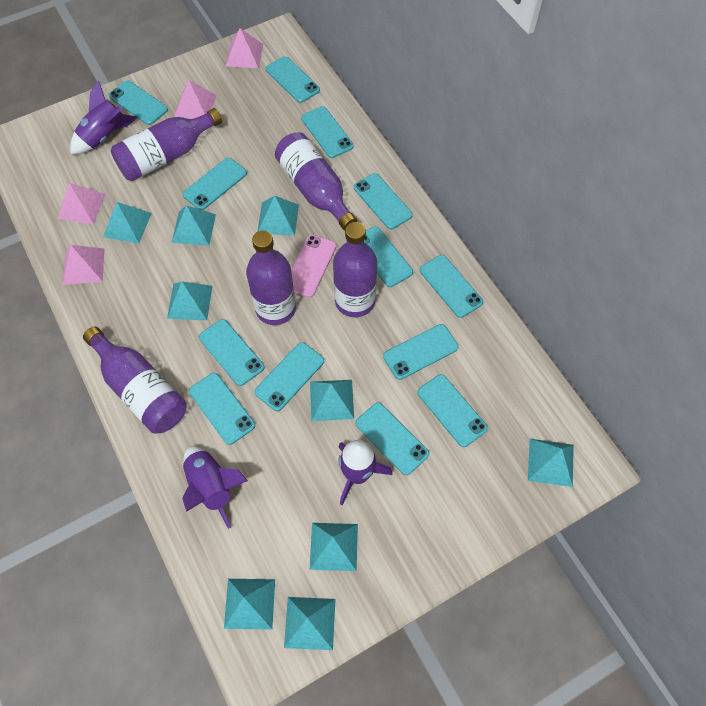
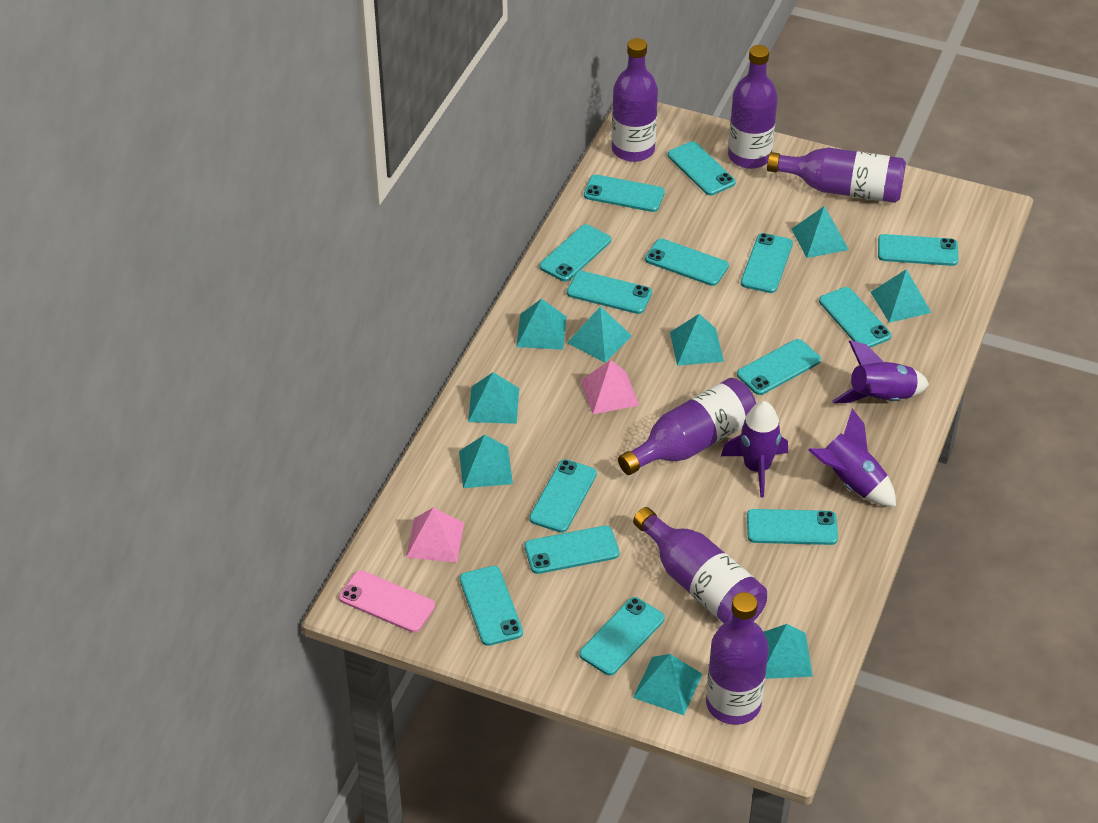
pink pyramid: 4 -> 2
purple bottle: 5 -> 6
turquoise phone: 13 -> 14

